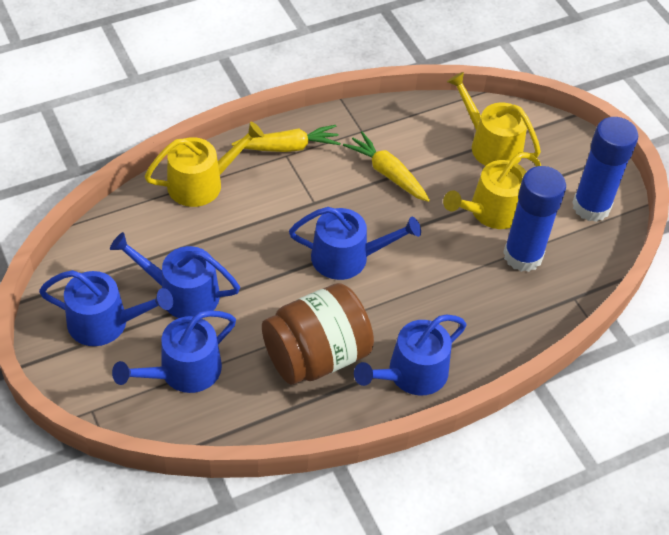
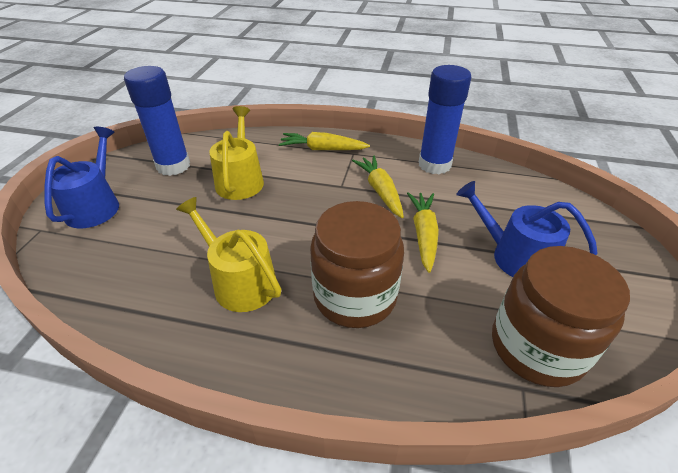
blue watering can: 5 -> 2
brown jar: 1 -> 2
yellow carrot: 2 -> 3
yellow watering can: 3 -> 2

